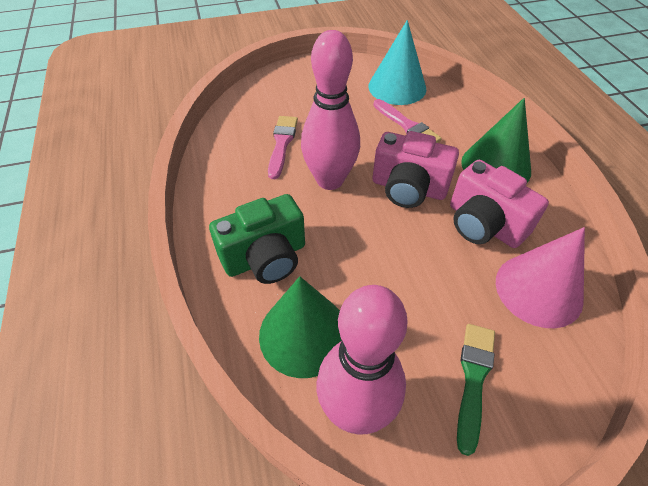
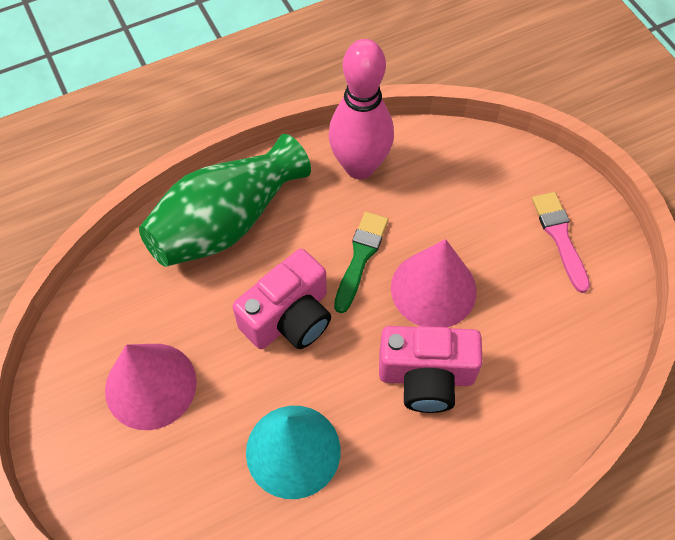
green camera: 1 -> 0
green cone: 2 -> 0
green vase: 0 -> 1
pink bowling pin: 2 -> 1
pink brush: 2 -> 1
pink cone: 1 -> 2

